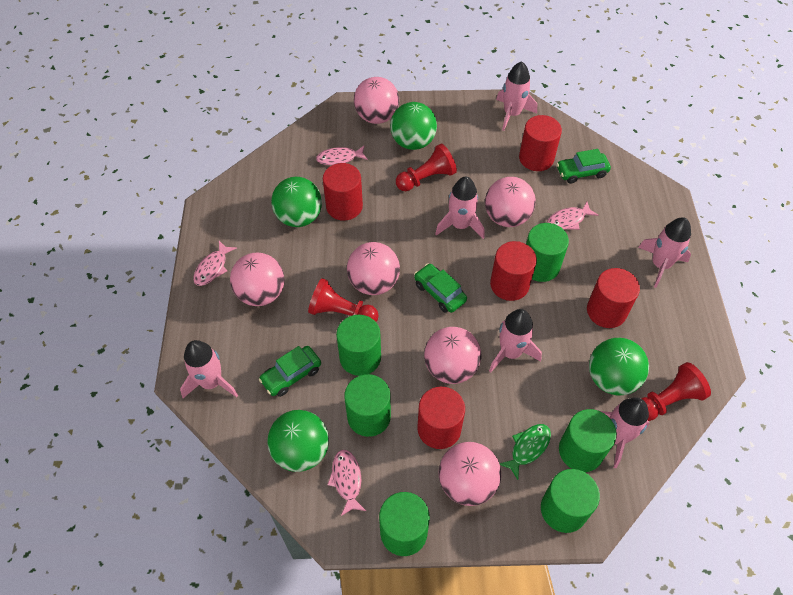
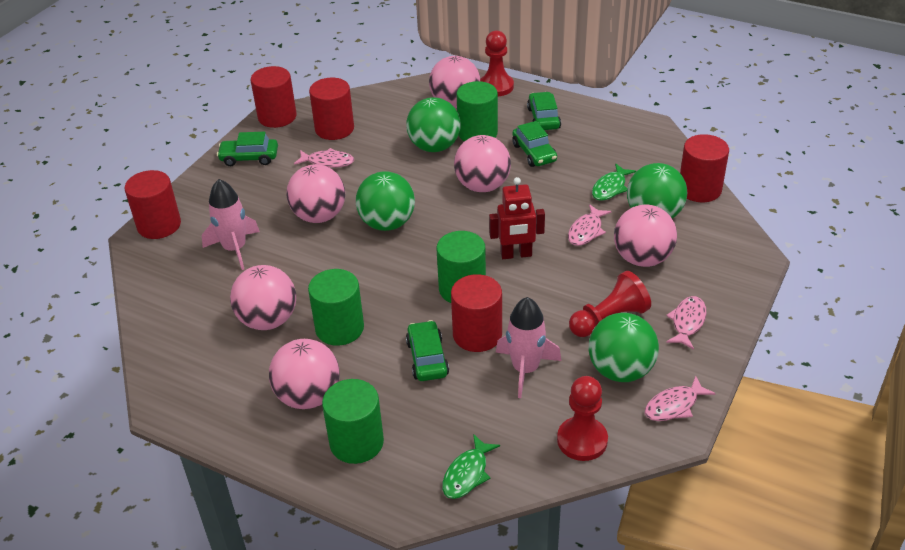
green car: 3 -> 4
green cylinder: 6 -> 4
green fish: 1 -> 2
pink rocket: 6 -> 2
red robot: 0 -> 1

